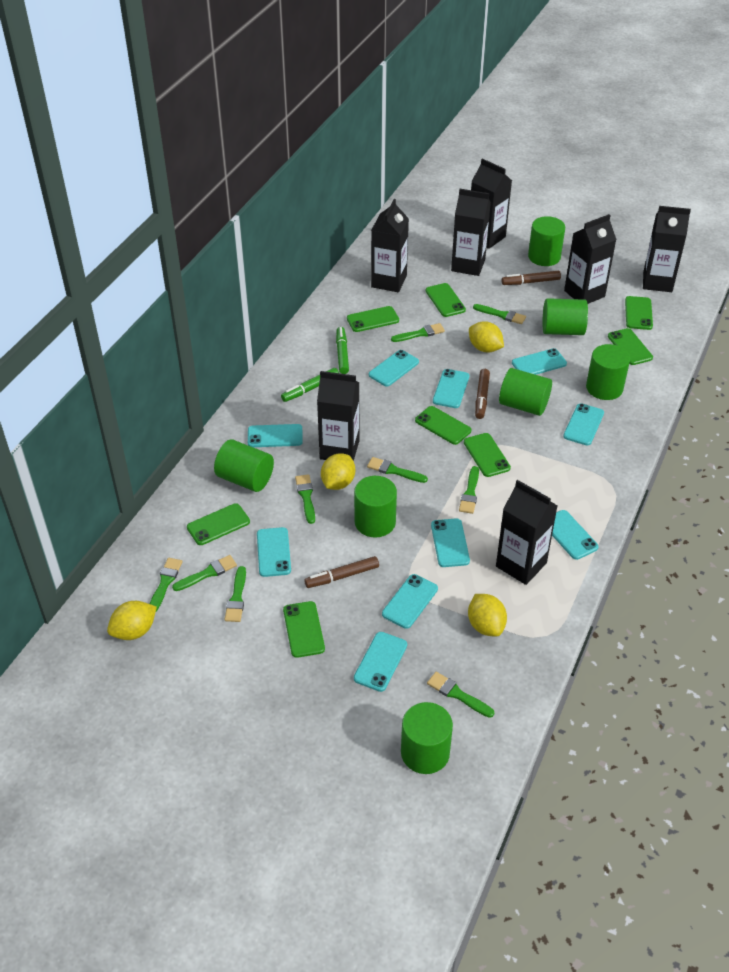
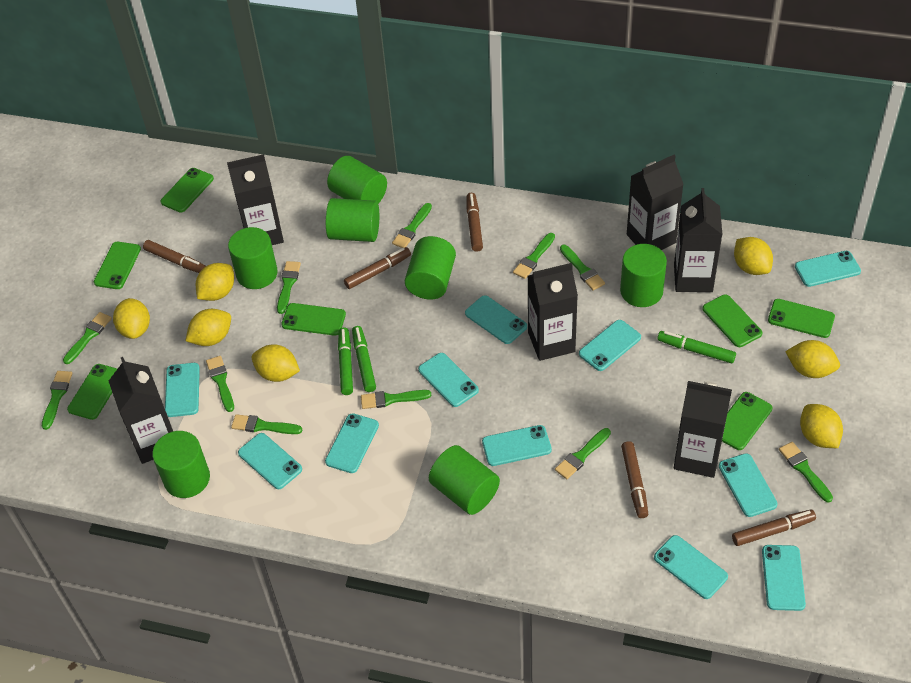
black carton: 7 -> 6
brown marker: 3 -> 5
green brush: 9 -> 11
green marker: 2 -> 3
green phone: 8 -> 7
turquoise phone: 10 -> 11
yellow lemon: 4 -> 7

